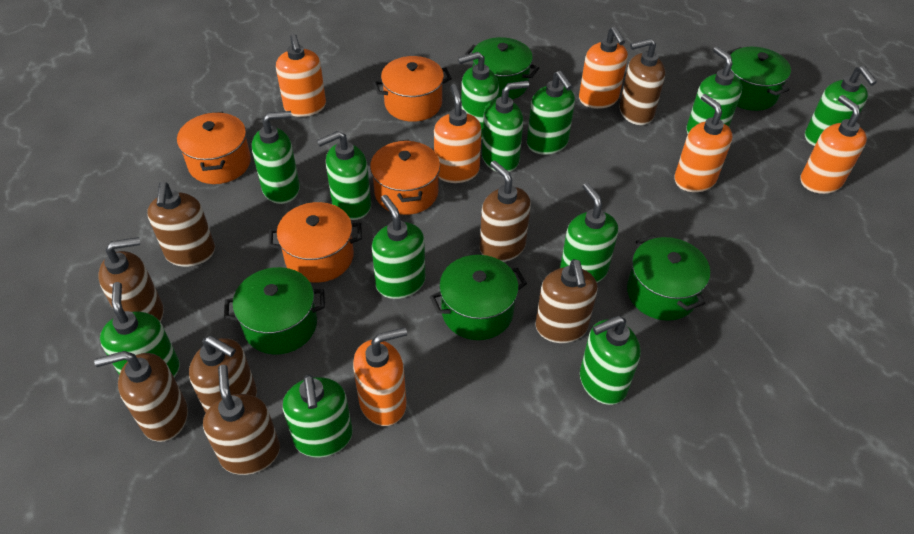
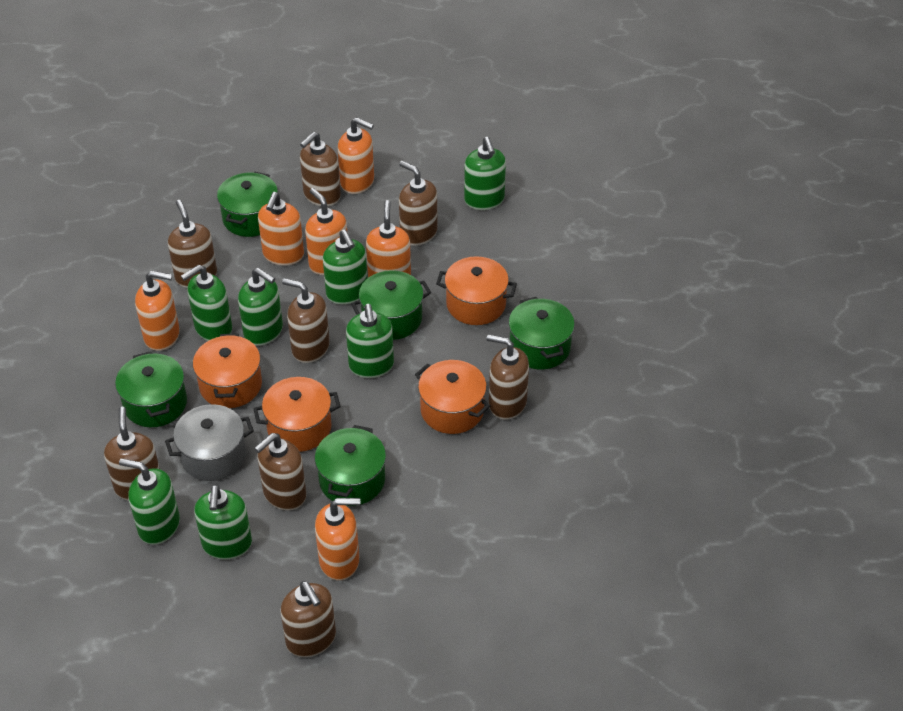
green soap dispenser: 12 -> 7
grey pot: 0 -> 1

